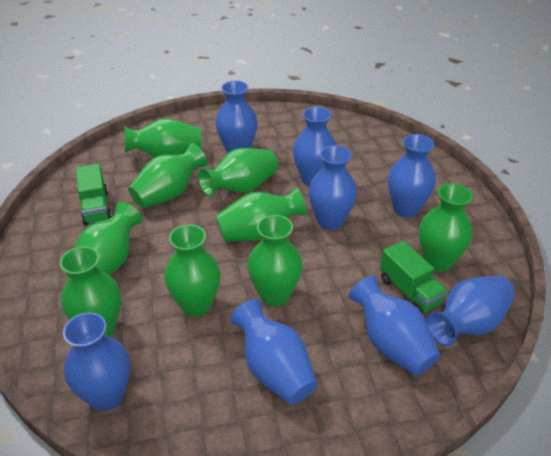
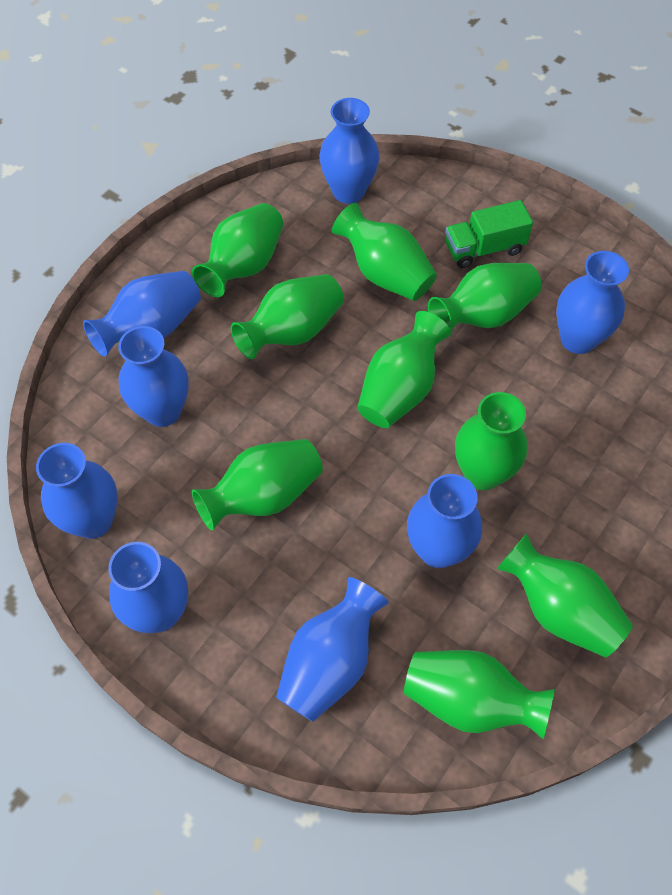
green truck: 2 -> 1

